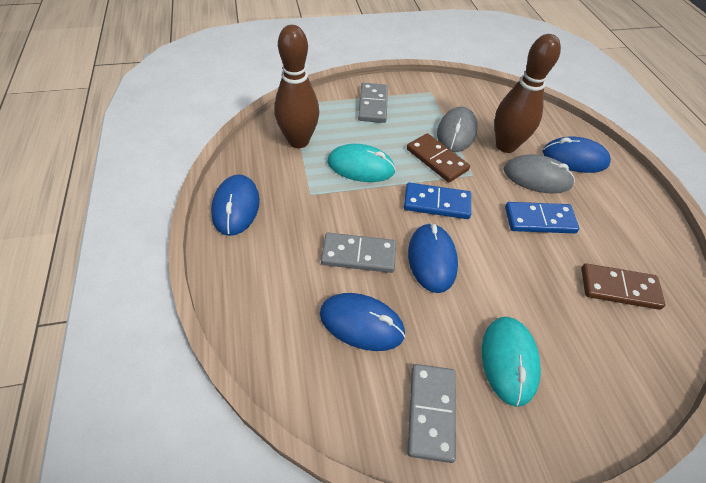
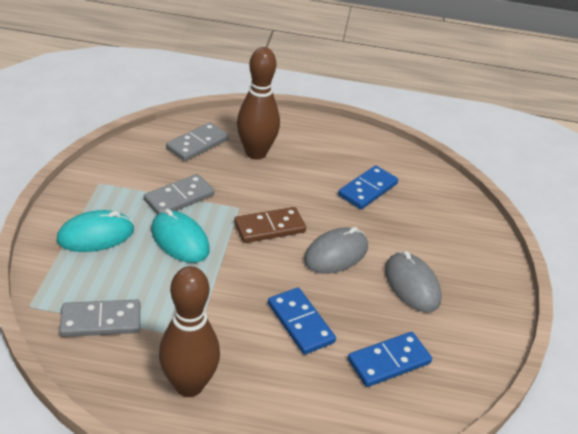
blue domino: 2 -> 3
blue mouse: 4 -> 0
brown domino: 2 -> 1

